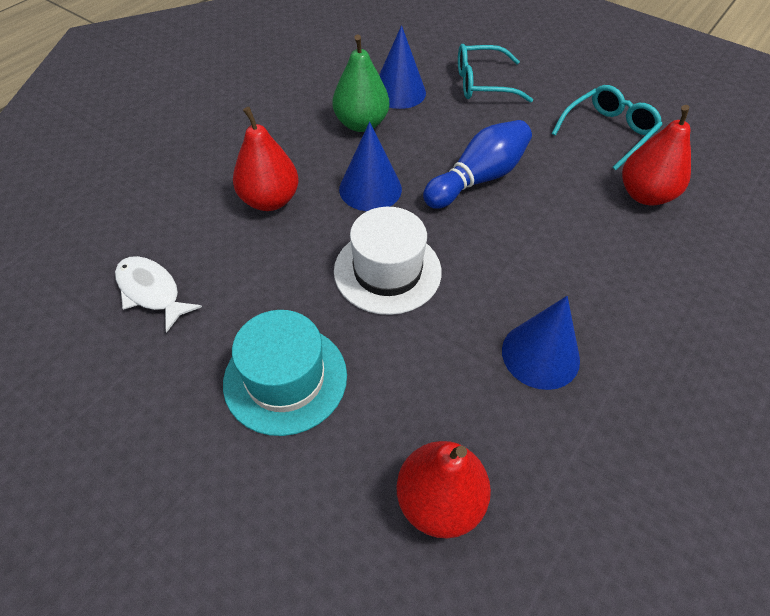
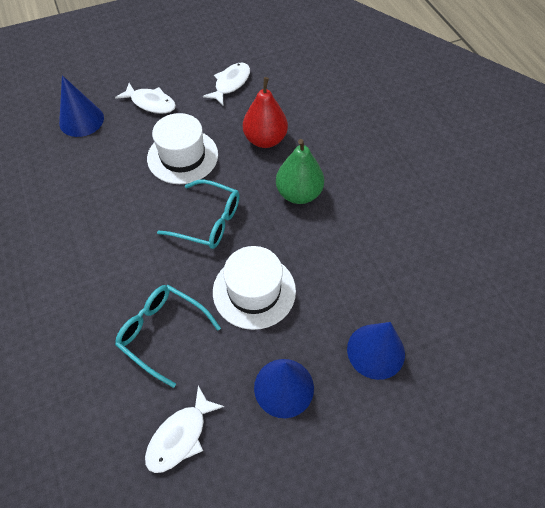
blue bowling pin: 1 -> 0
red pear: 3 -> 1
turquoise hat: 1 -> 0
white fish: 1 -> 3
white hat: 1 -> 2

